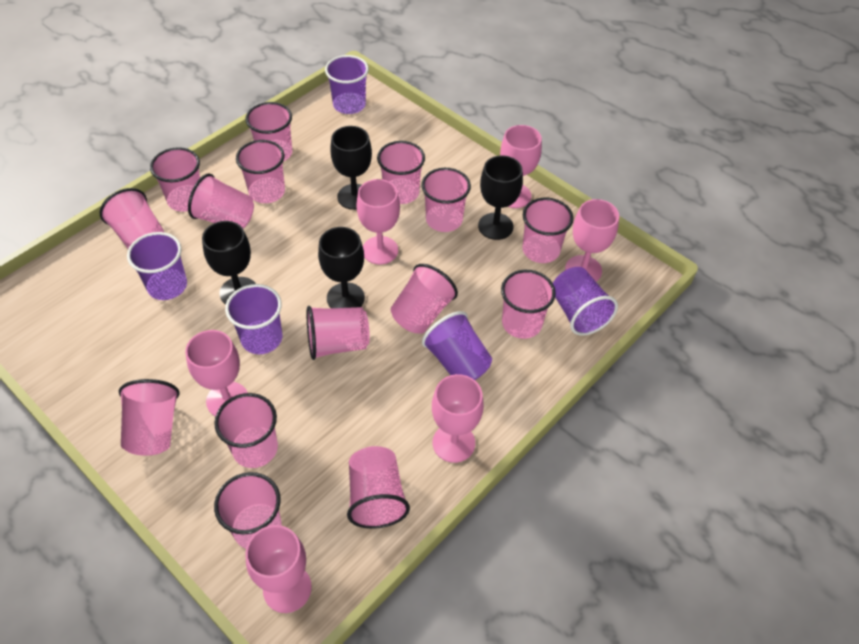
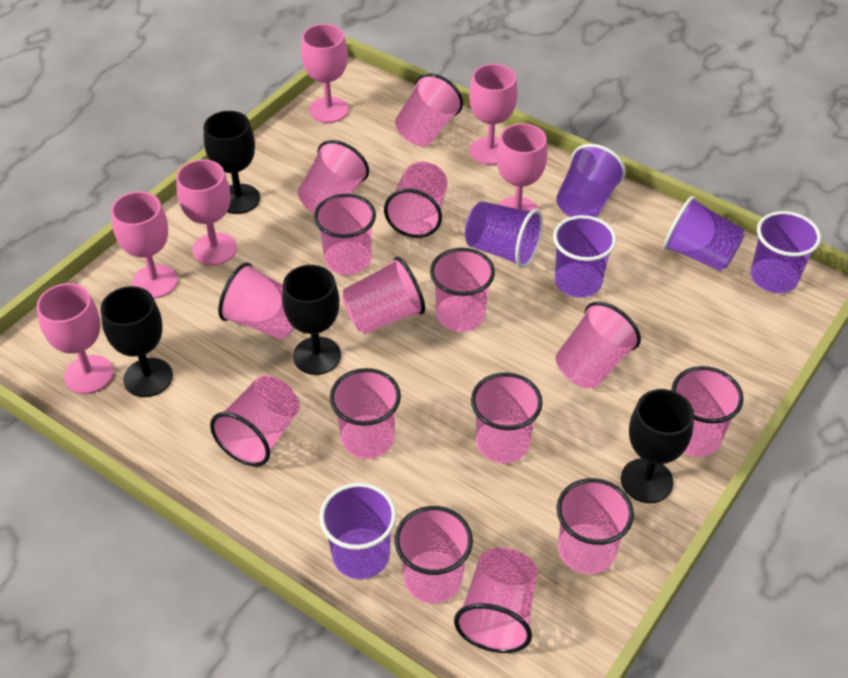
purple cup: 5 -> 6

